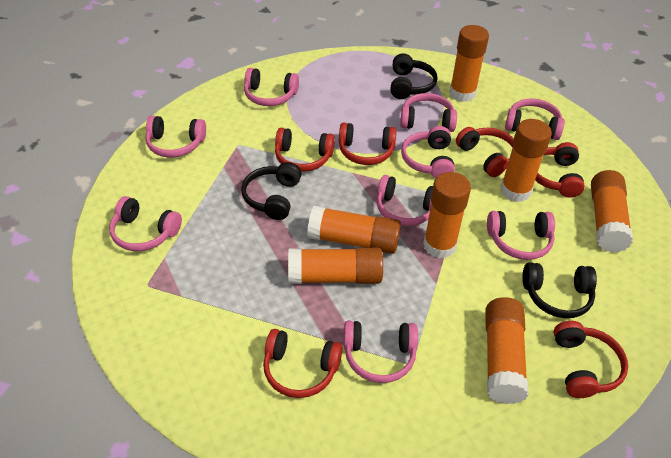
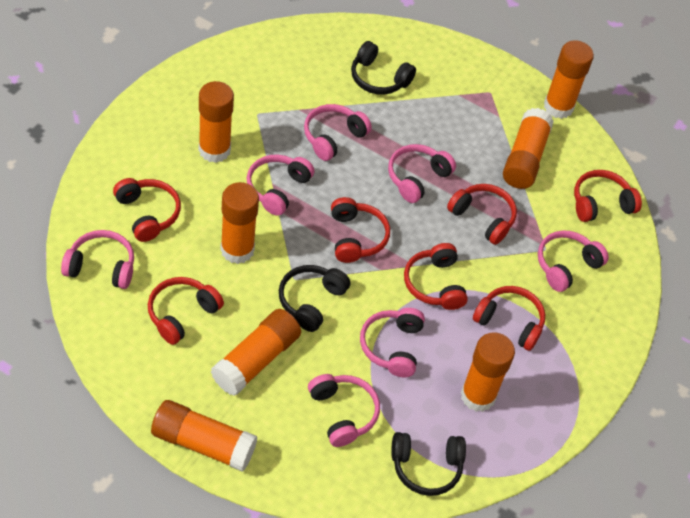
pink headphones: 9 -> 7
red headphones: 6 -> 7

